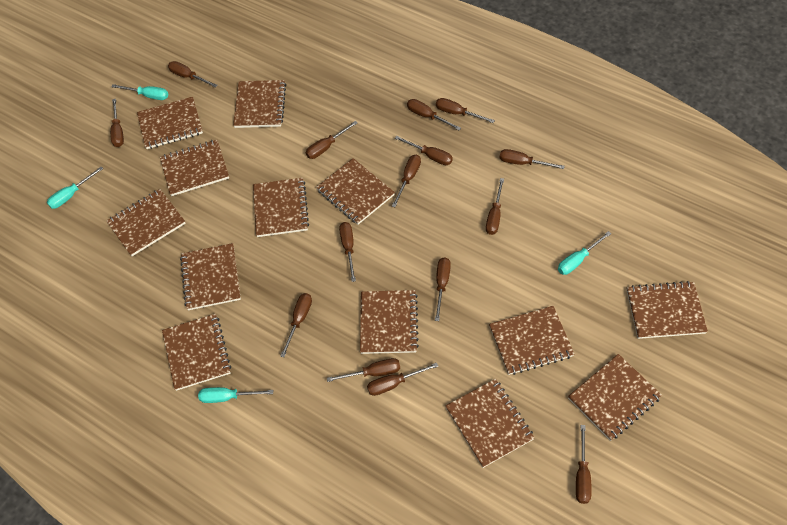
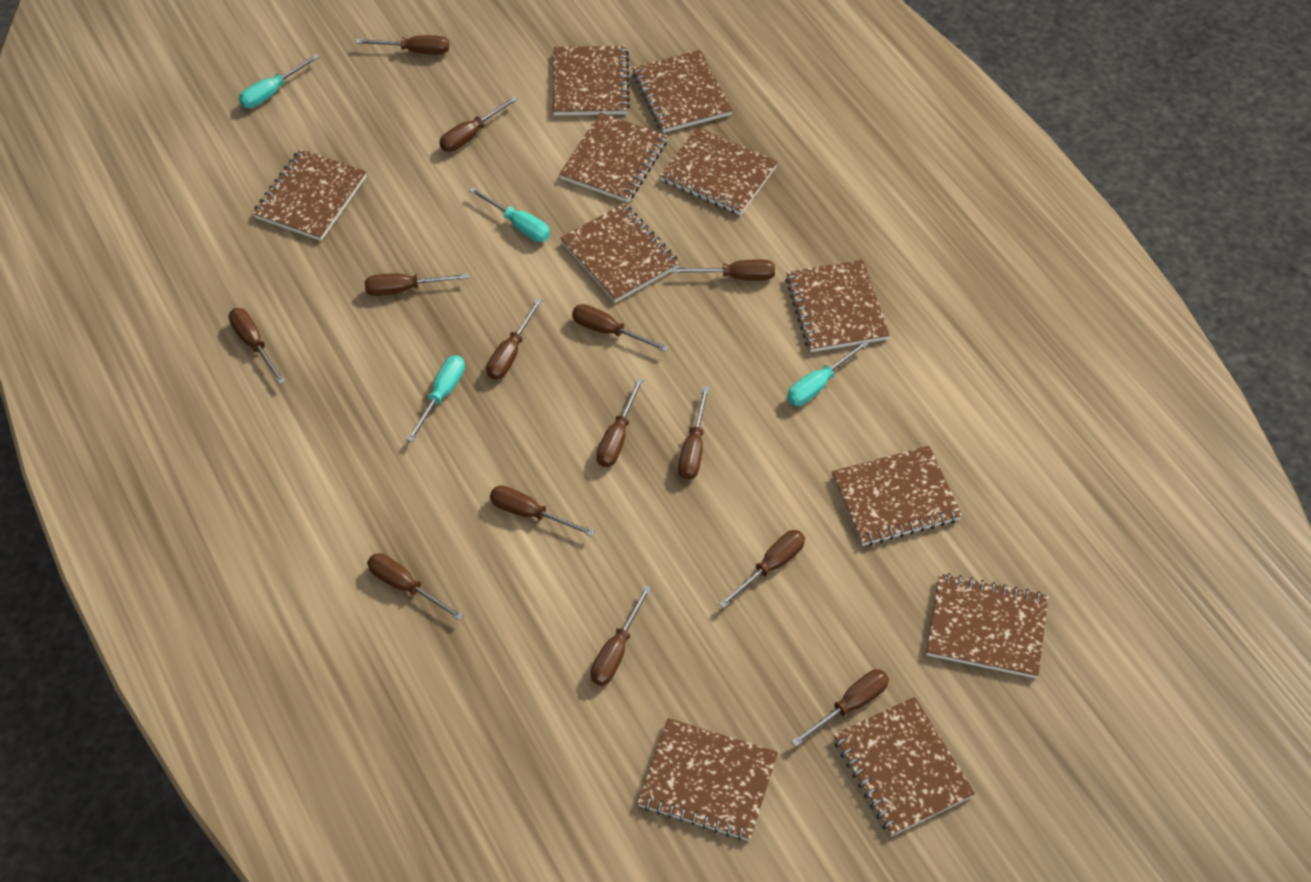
brown notebook: 13 -> 11
brown screwdriver: 15 -> 14

